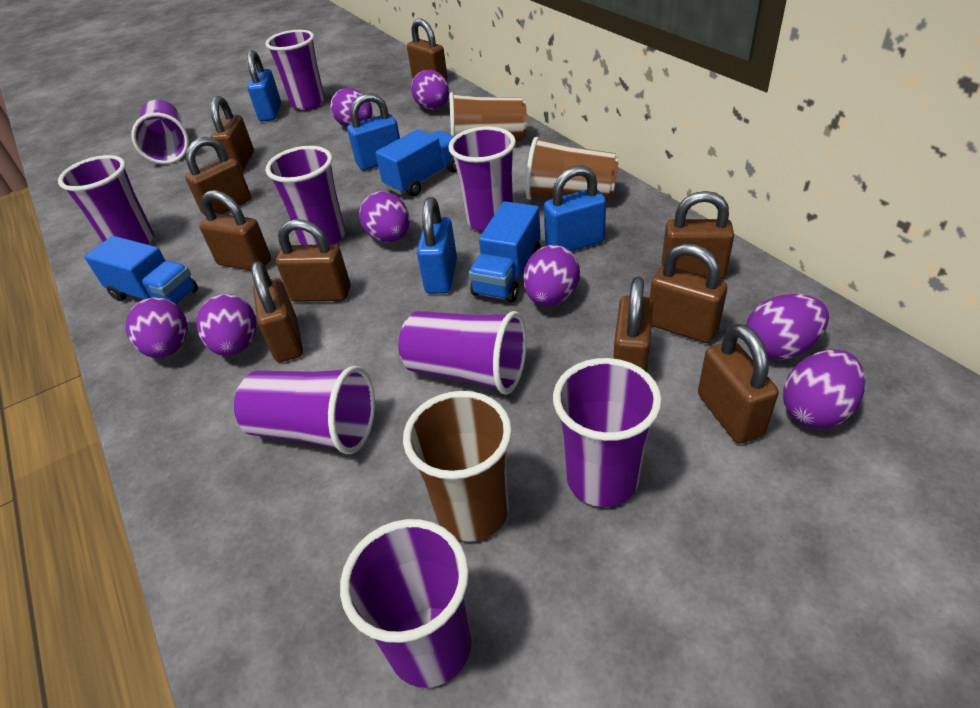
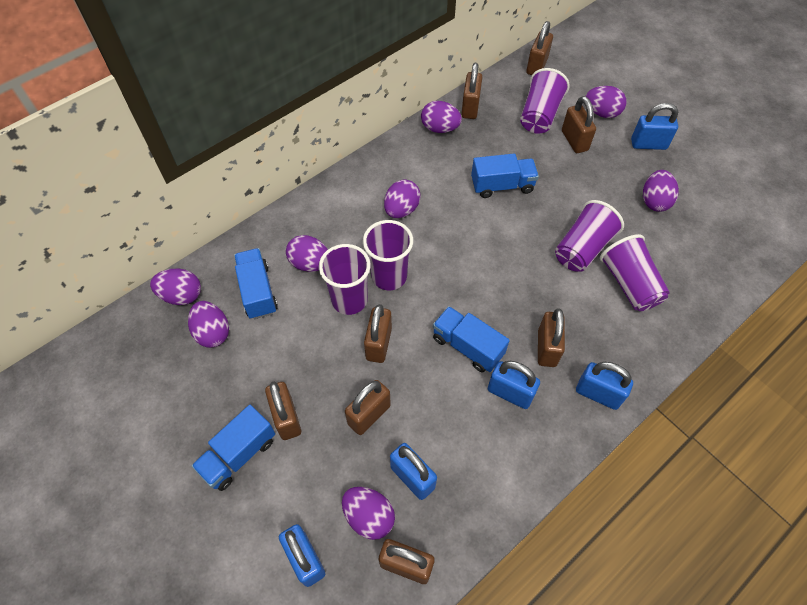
blue padlock: 4 -> 5
blue truck: 3 -> 4
brown cup: 3 -> 0
brown padlock: 10 -> 8
purple cup: 9 -> 5

